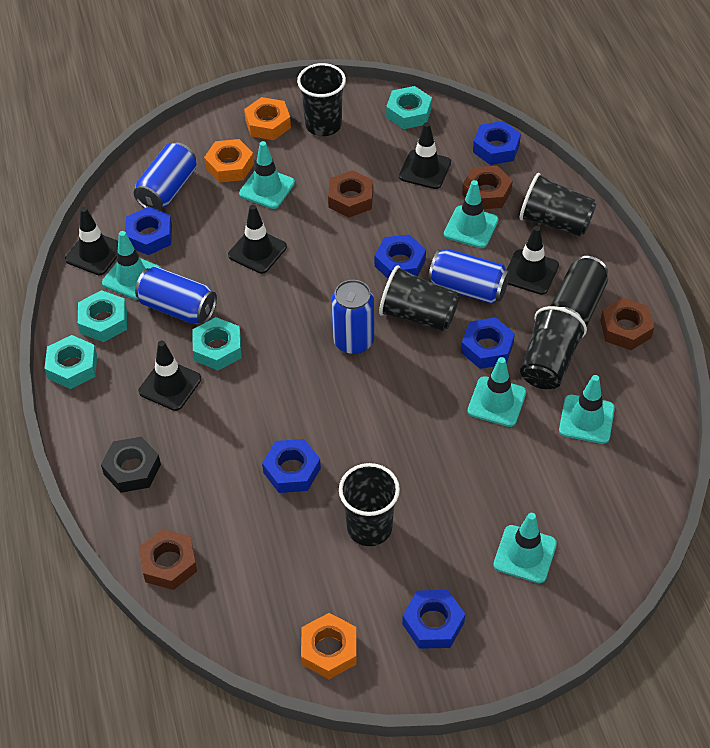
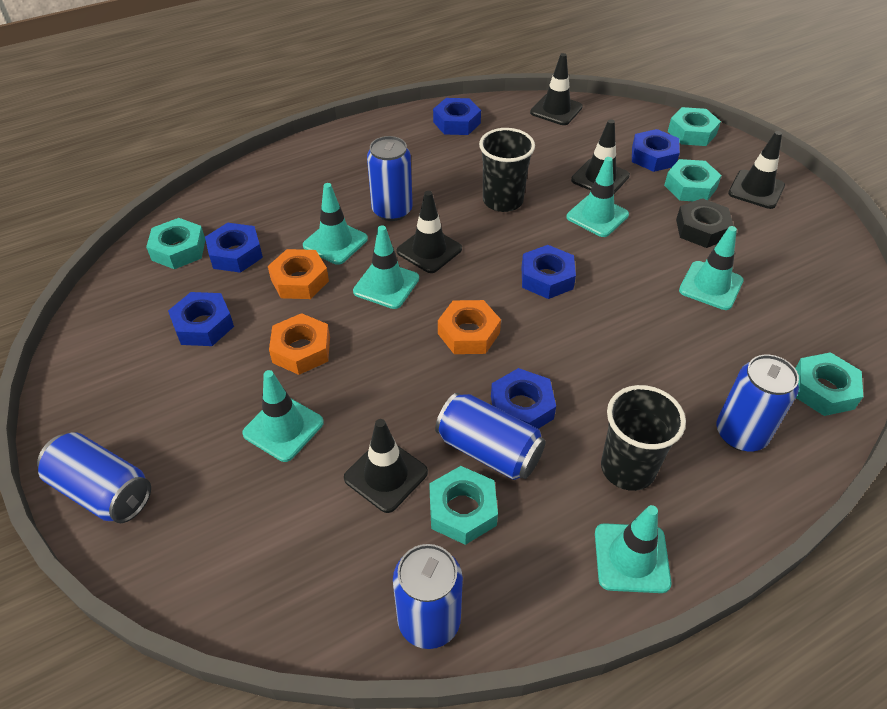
black can: 1 -> 0
black cup: 5 -> 2
blue can: 4 -> 5
brown nut: 4 -> 0
turquoise nut: 4 -> 5

